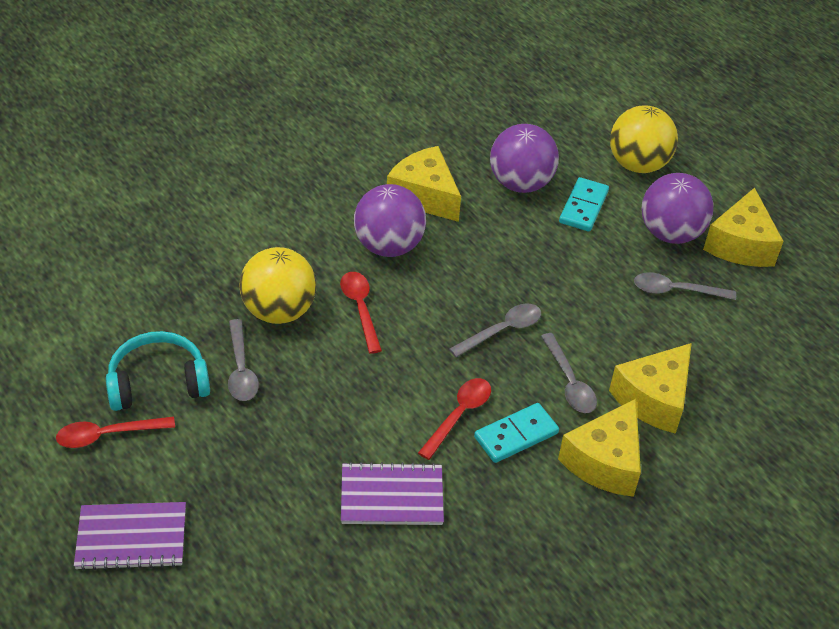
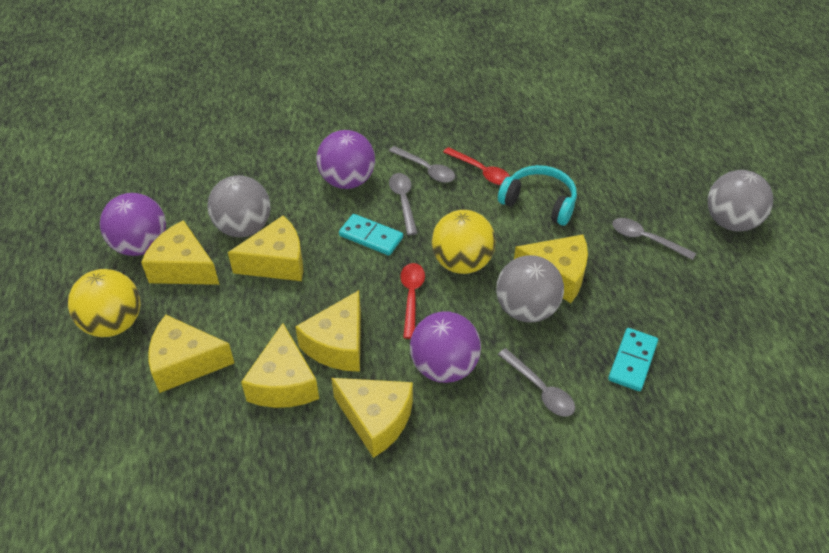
grey ball: 0 -> 3
purple notebook: 2 -> 0
red spoon: 3 -> 2
yellow cheese: 4 -> 7

